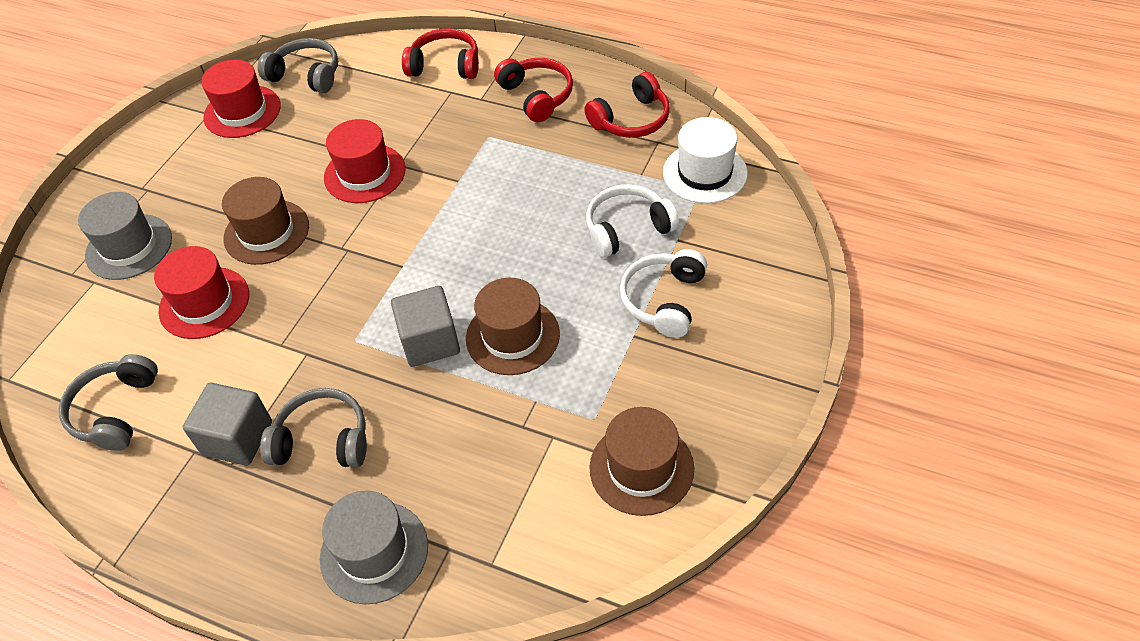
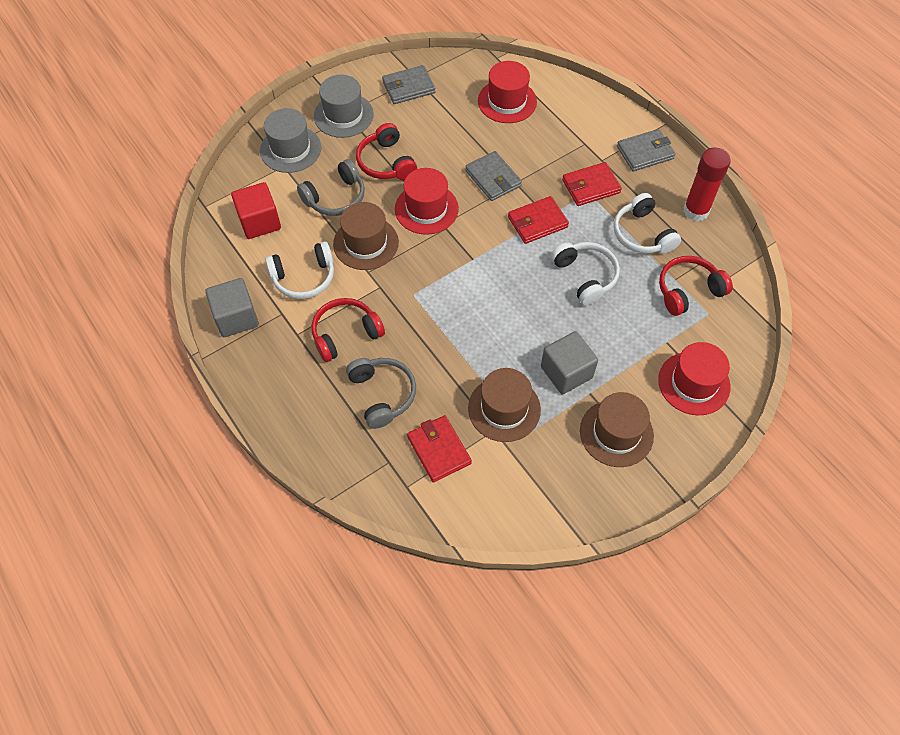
grey headphones: 3 -> 2
grey wallet: 0 -> 3
red cube: 0 -> 1
red glue stick: 0 -> 1
red wallet: 0 -> 3
white hat: 1 -> 0
white headphones: 2 -> 3

